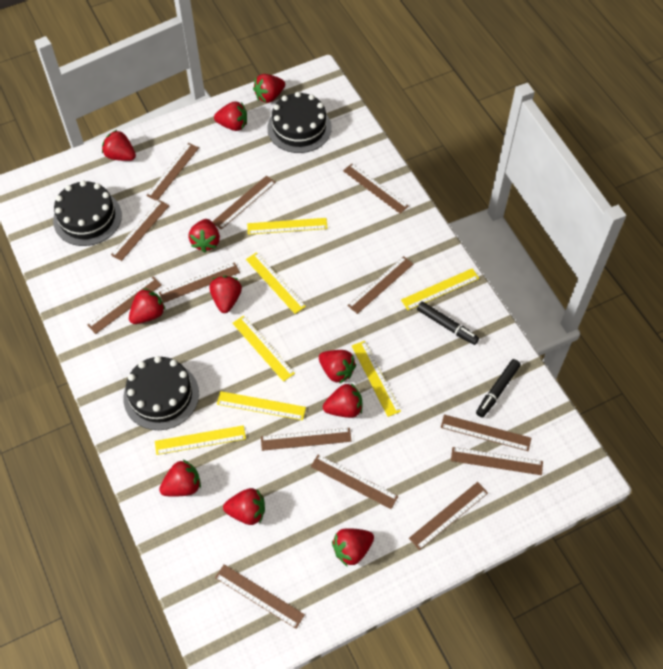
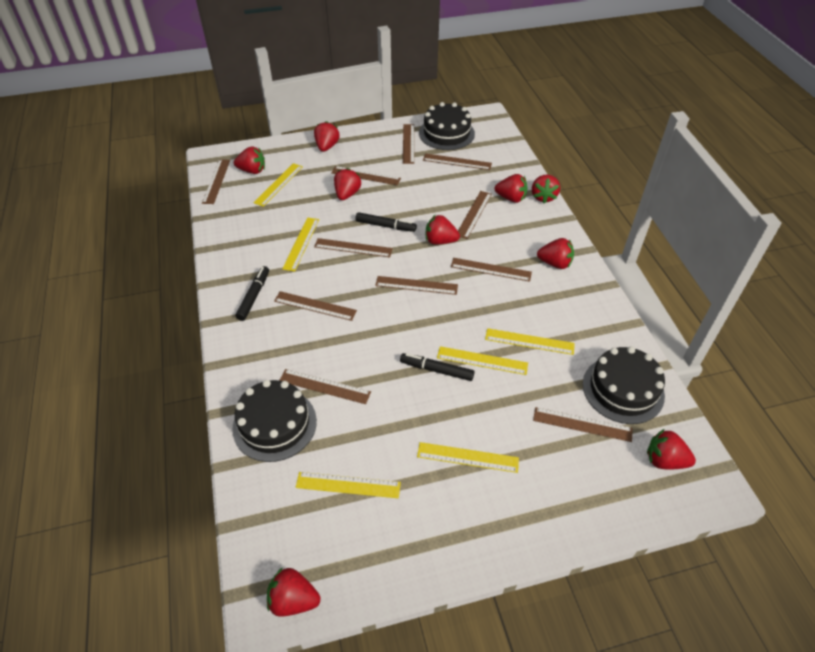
black marker: 2 -> 3
brown ruler: 13 -> 11
red strawberry: 11 -> 9
yellow ruler: 7 -> 6

